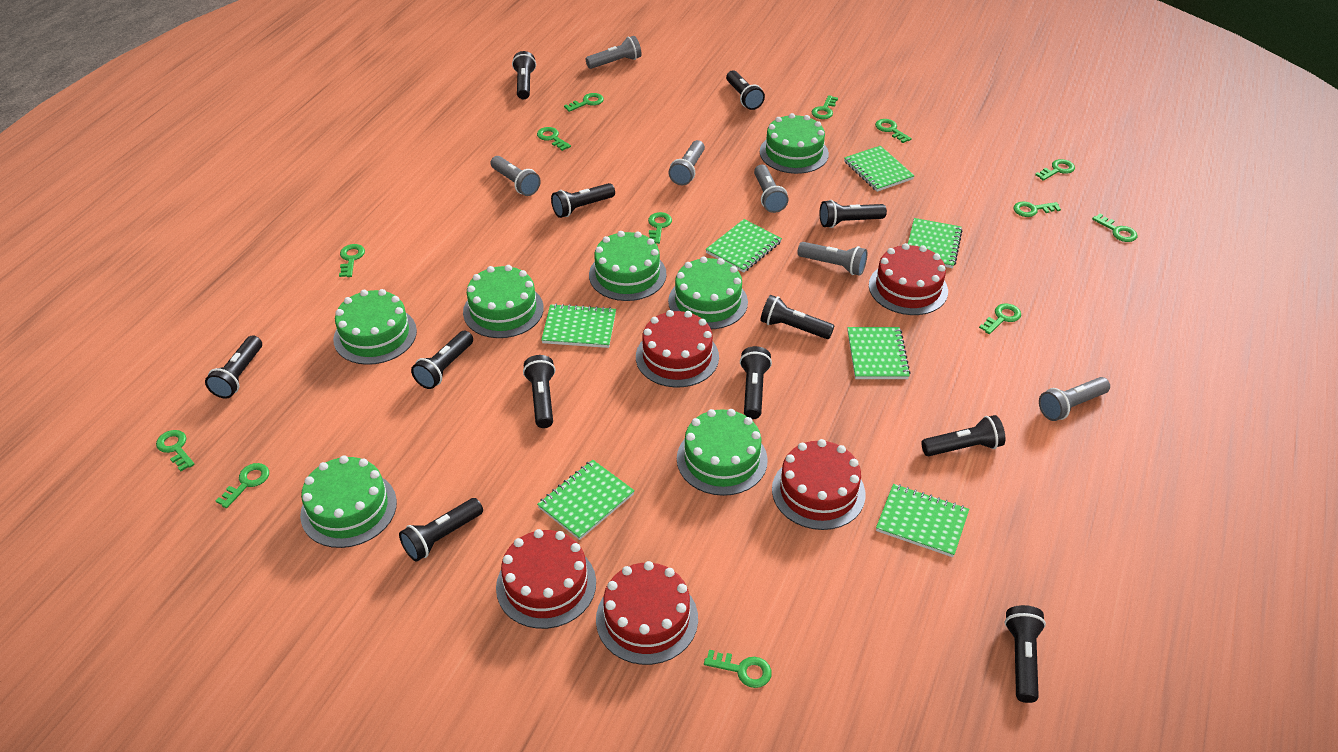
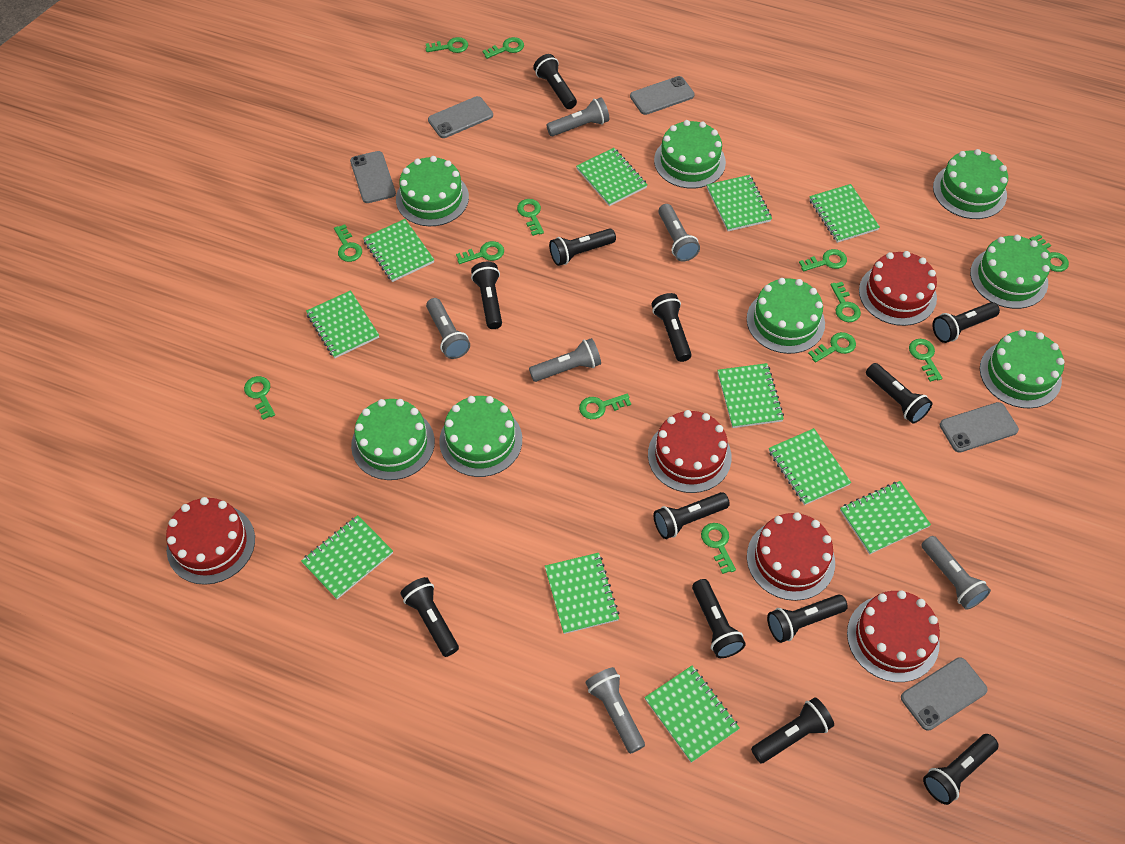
green cake: 7 -> 8
green notebook: 7 -> 11
grey phone: 0 -> 5

